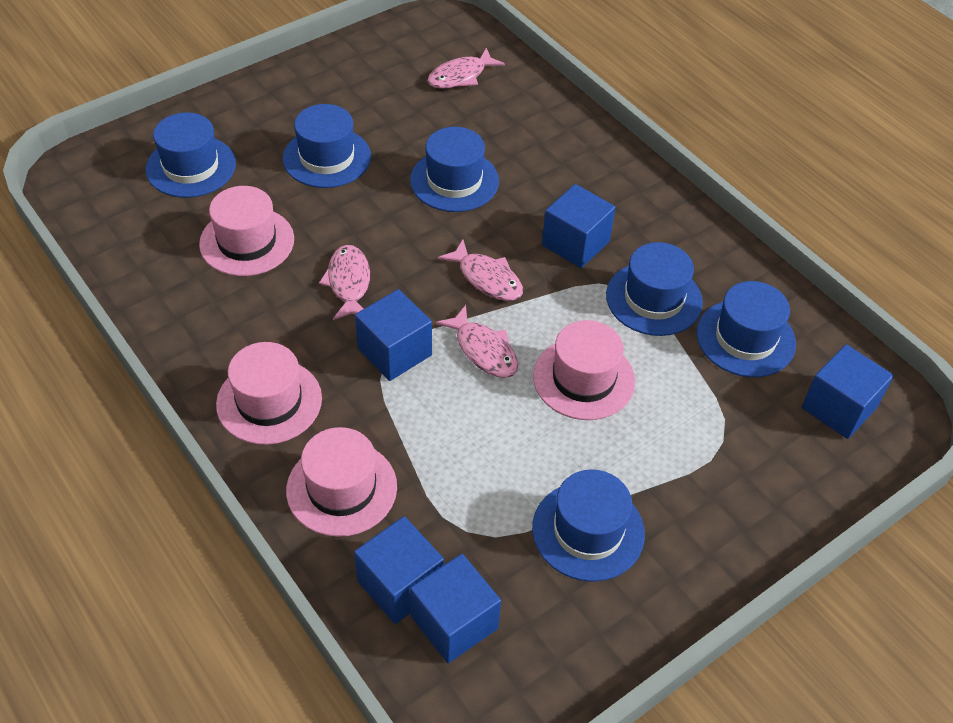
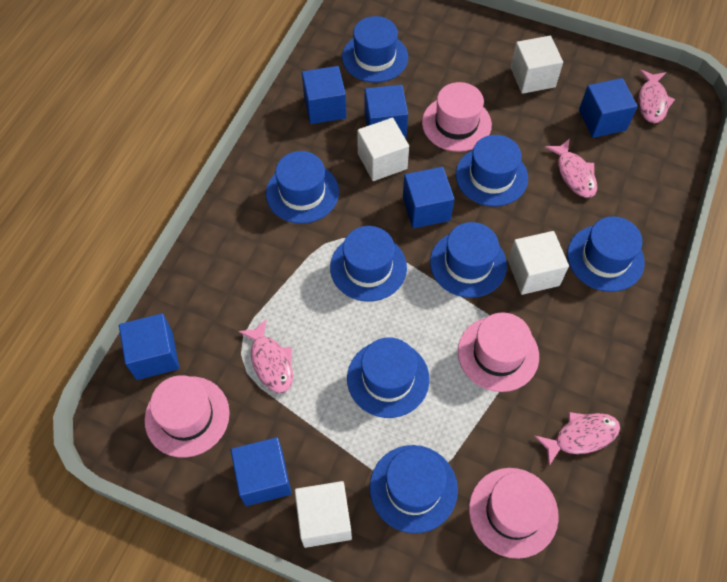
blue cube: 5 -> 6
blue hat: 6 -> 8
white cube: 0 -> 4

